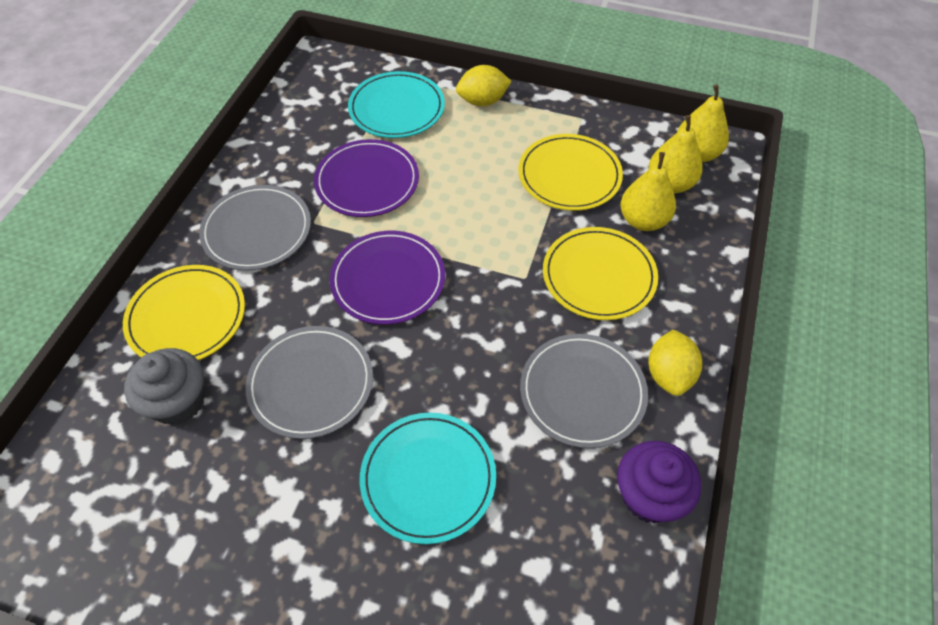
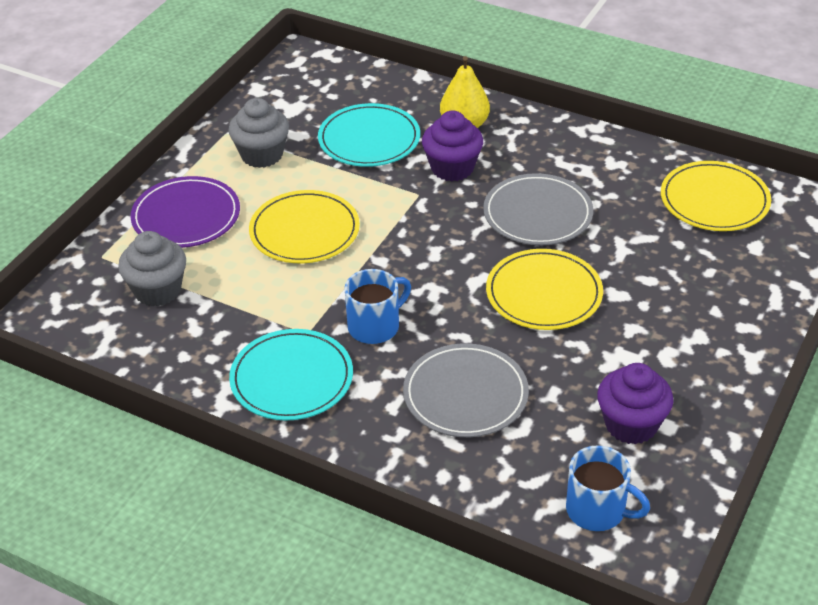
blue mug: 0 -> 2
grey cupcake: 1 -> 2
grey plate: 3 -> 2
purple cupcake: 1 -> 2
purple plate: 2 -> 1
yellow lemon: 2 -> 0
yellow pear: 3 -> 1

